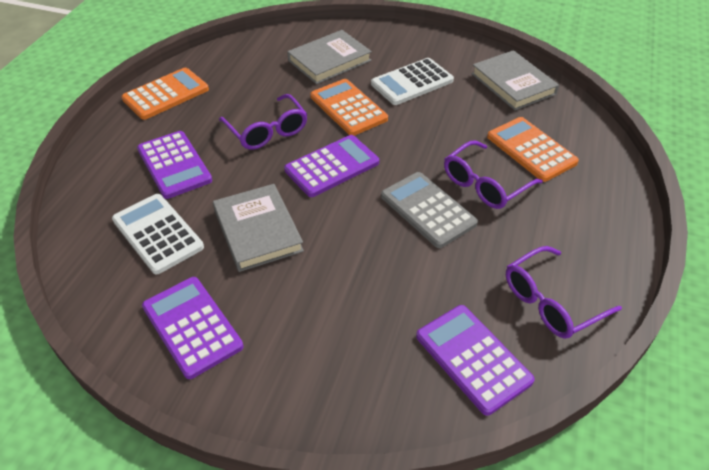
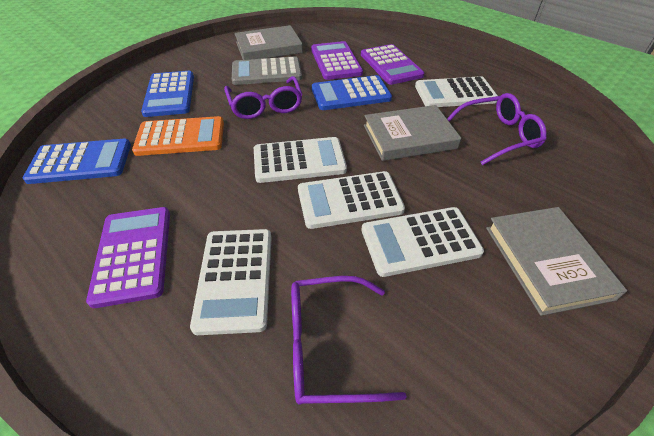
blue calculator: 0 -> 3
orange calculator: 3 -> 1
purple calculator: 4 -> 3
white calculator: 2 -> 5

